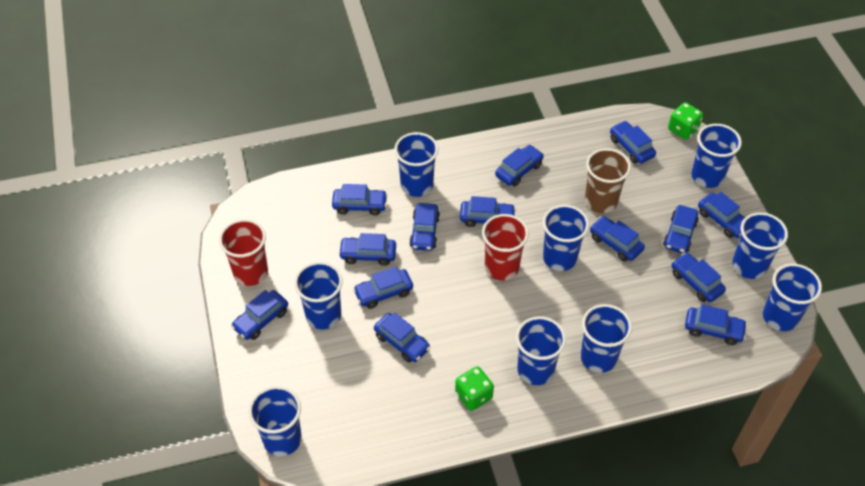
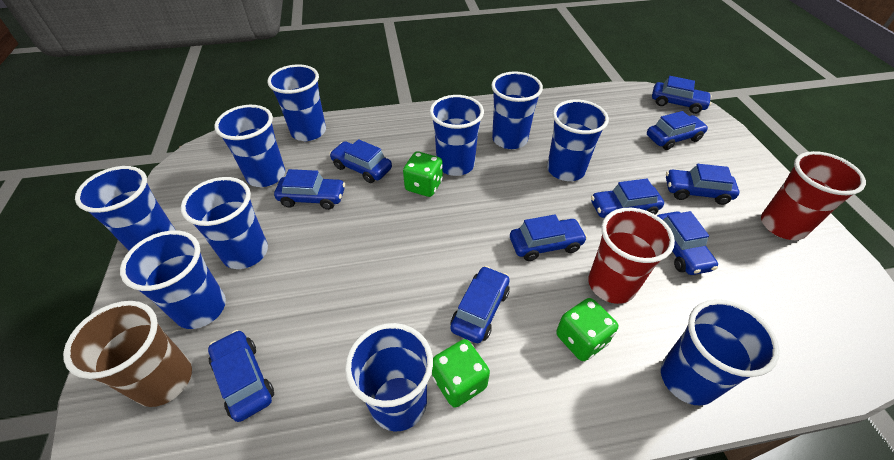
blue car: 14 -> 10
blue cup: 9 -> 10
green dice: 2 -> 3

